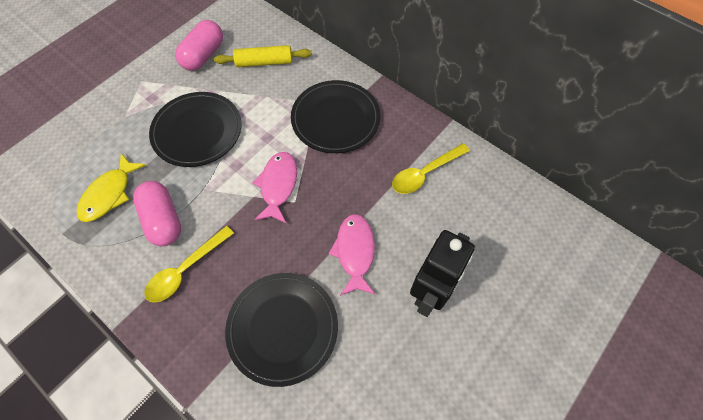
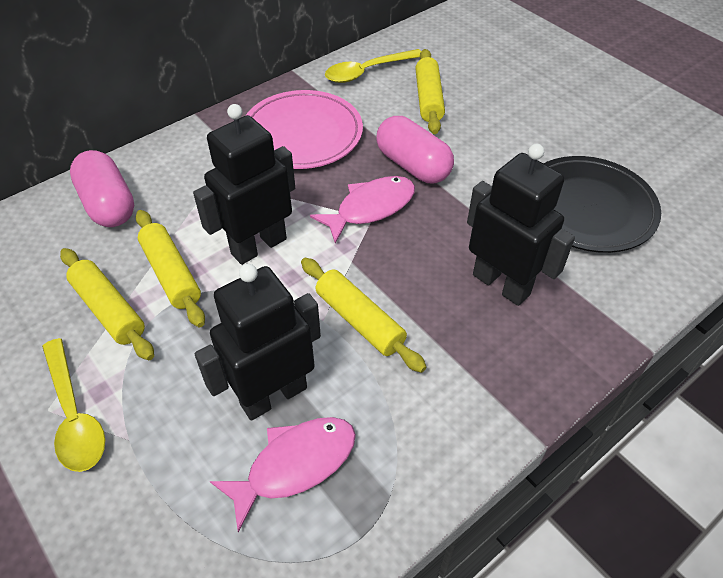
black plate: 3 -> 1
black robot: 1 -> 3
pink plate: 0 -> 1
yellow fish: 1 -> 0
yellow rolling pin: 1 -> 4

